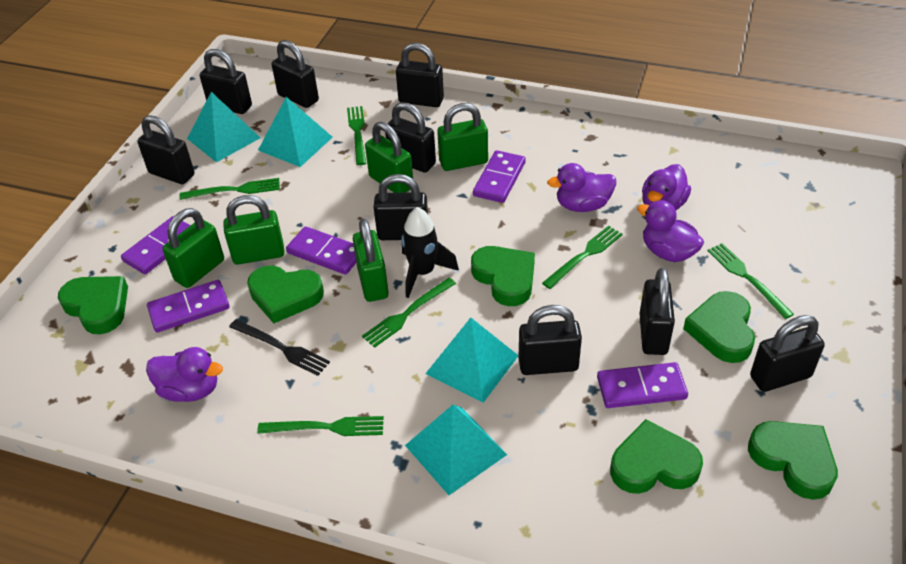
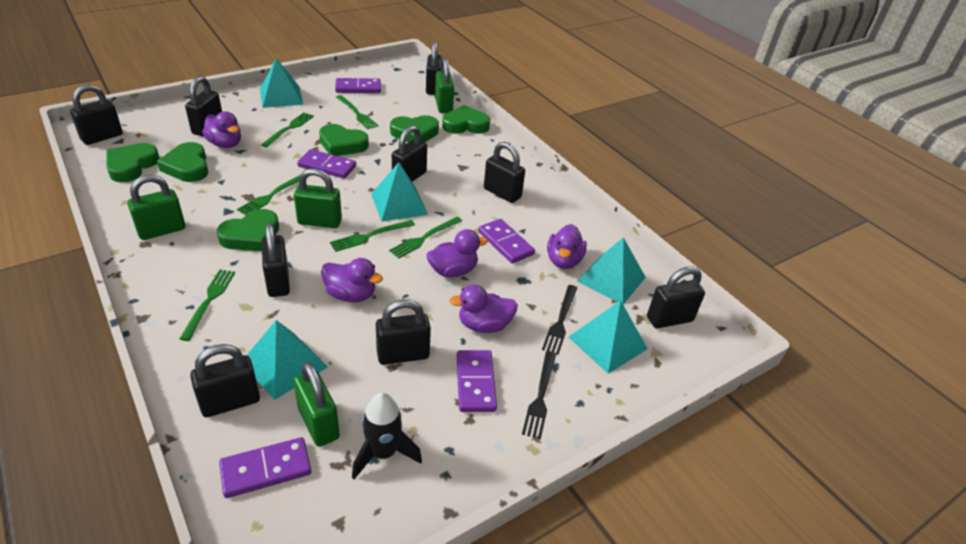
black fork: 1 -> 2
green padlock: 5 -> 4
purple duck: 4 -> 5
turquoise pyramid: 4 -> 5

